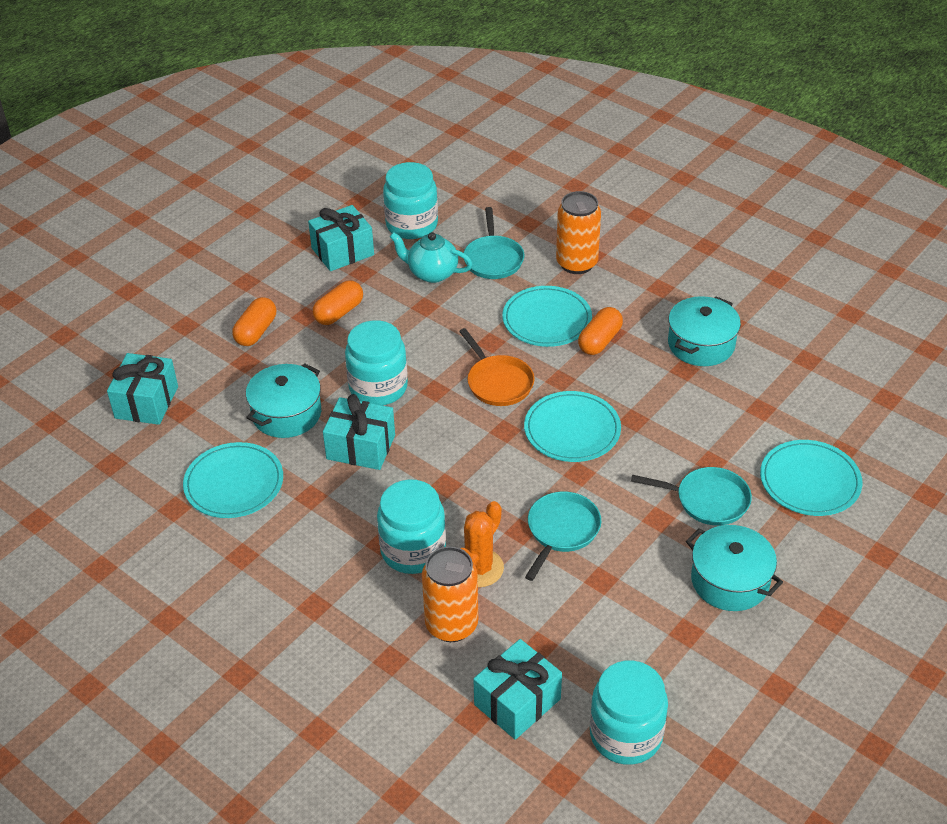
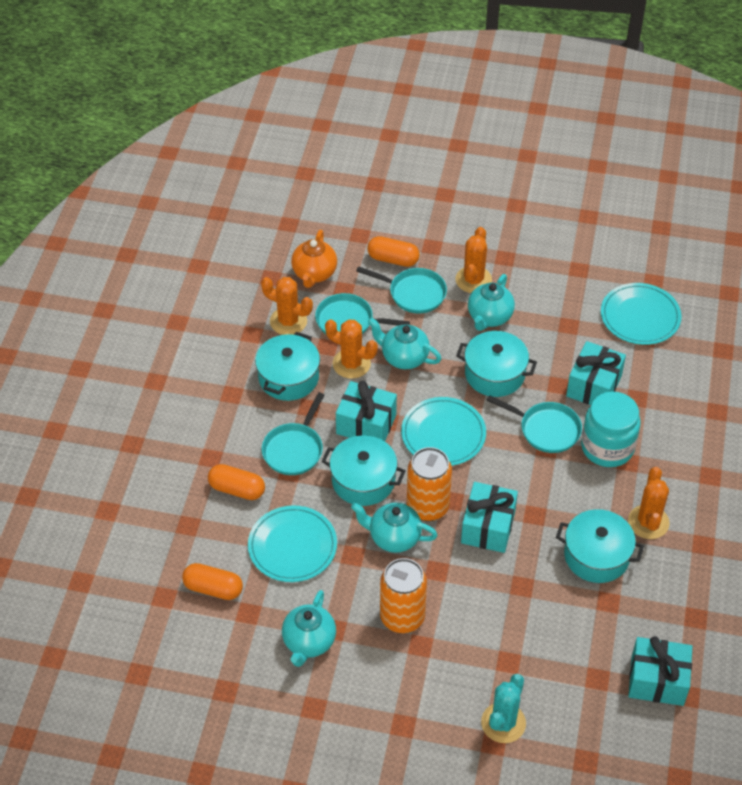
orange cactus: 1 -> 4
orange pan: 1 -> 0
orange teapot: 0 -> 1
turquoise cactus: 0 -> 1
turquoise jar: 4 -> 1
turquoise pan: 3 -> 4
turquoise plate: 4 -> 3
turquoise pot: 3 -> 4
turquoise teapot: 1 -> 4

